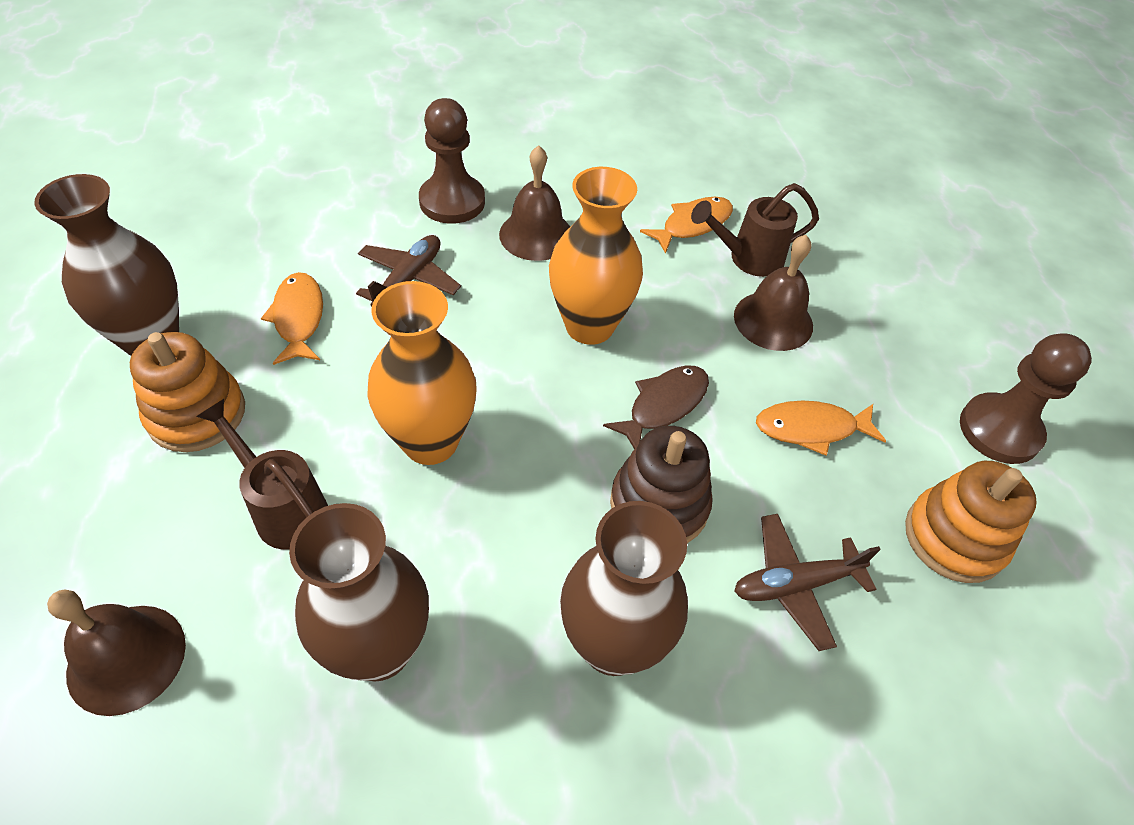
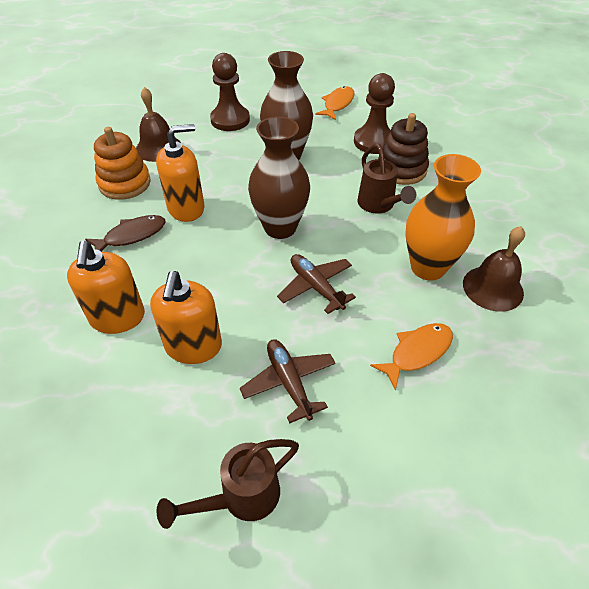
brown bell: 3 -> 2
brown vase: 3 -> 2
orange fish: 3 -> 2
orange soap dispenser: 0 -> 3
orange stacking toy: 2 -> 1
orange vase: 2 -> 1

